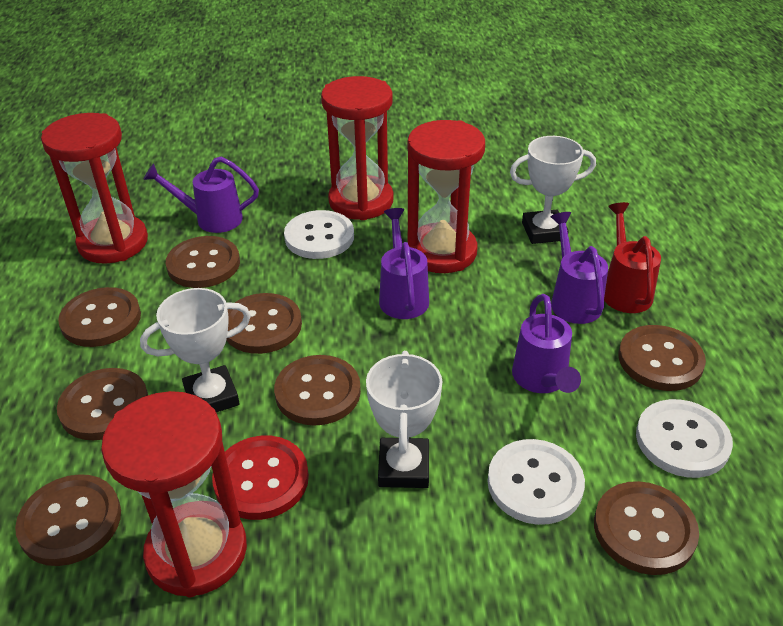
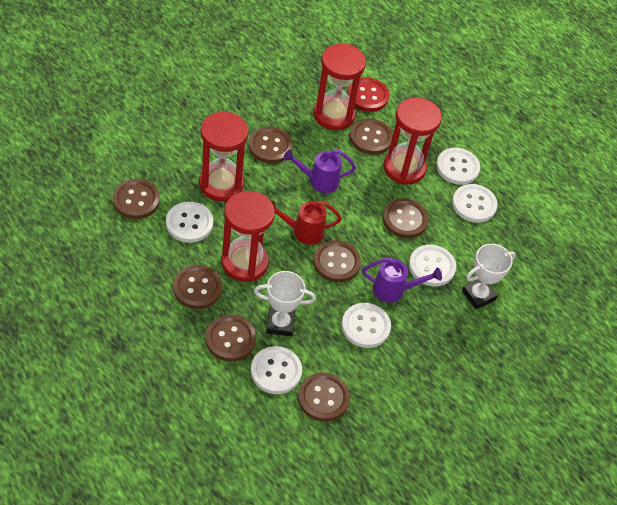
purple watering can: 4 -> 2
white button: 3 -> 6
white trophy: 3 -> 2

